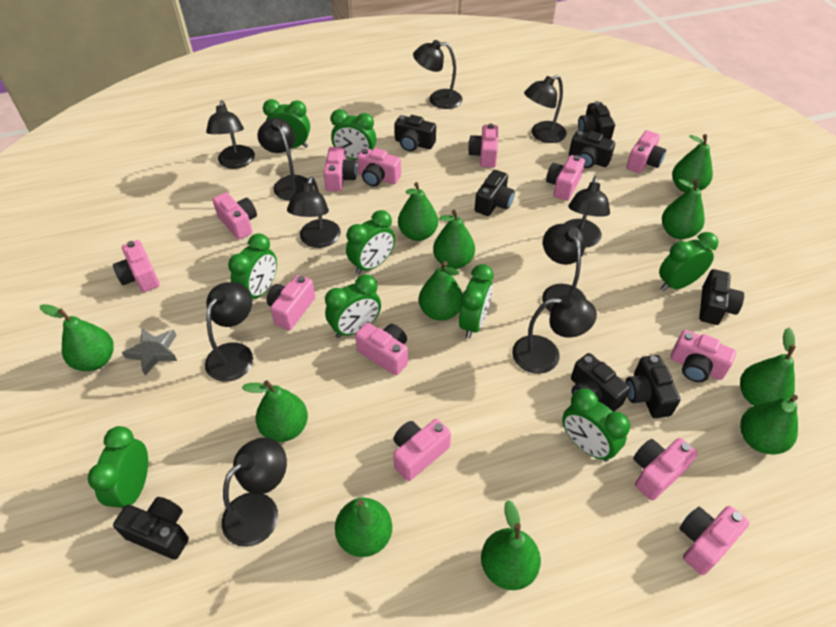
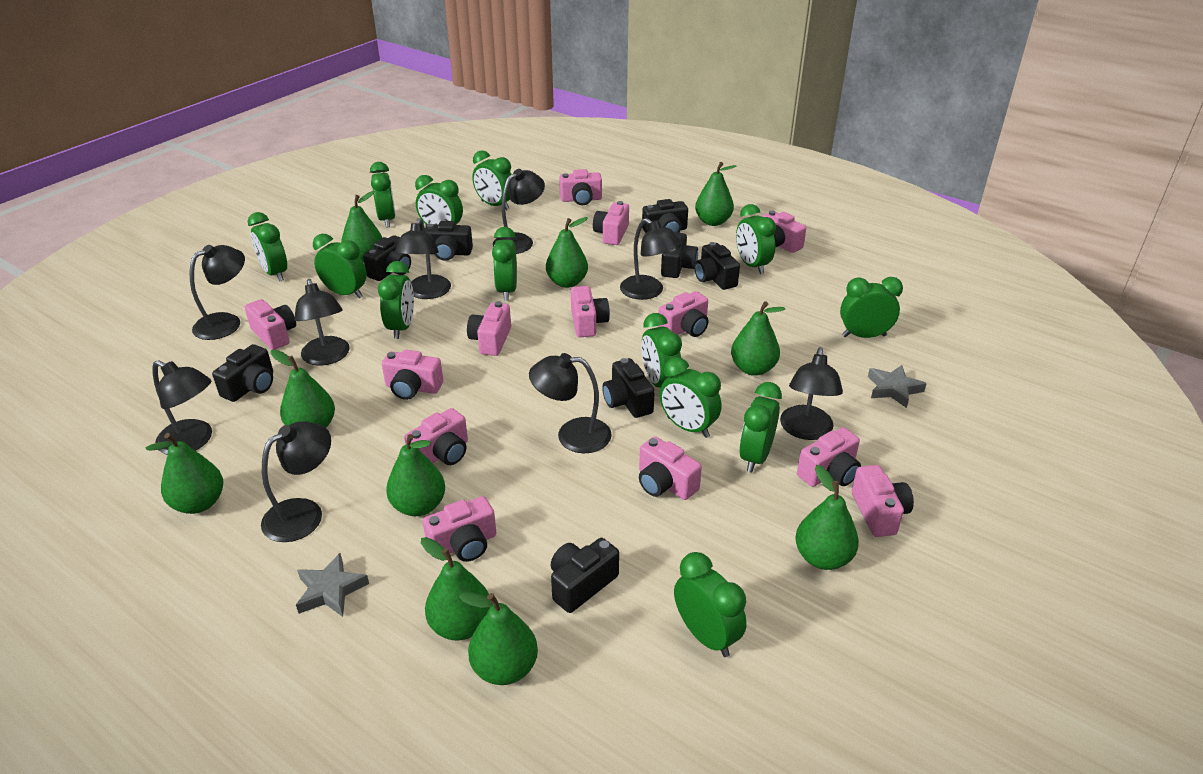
black lamp: 10 -> 9
green clock: 9 -> 13
green pear: 11 -> 10
grey star: 1 -> 2

